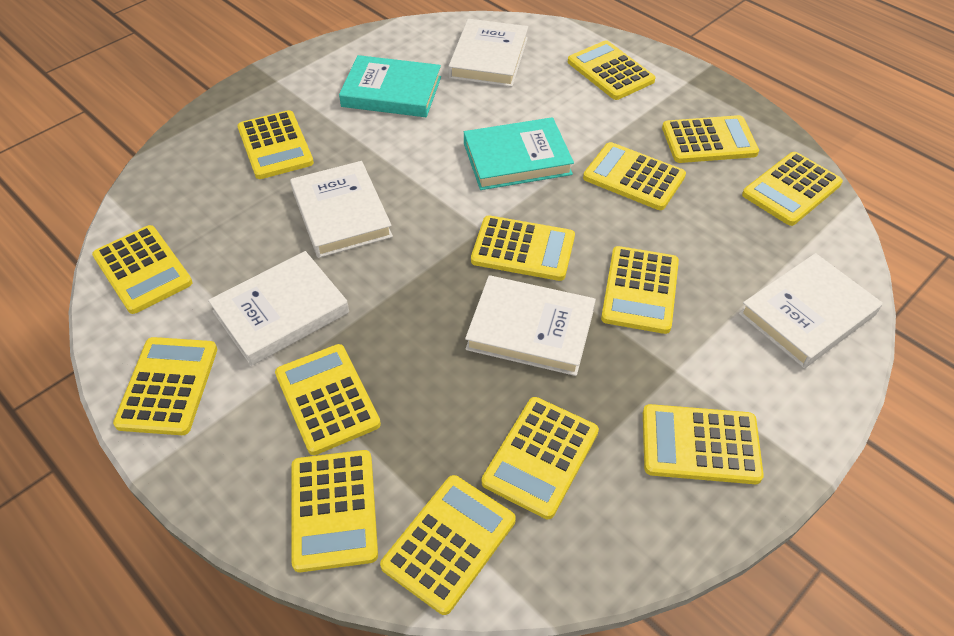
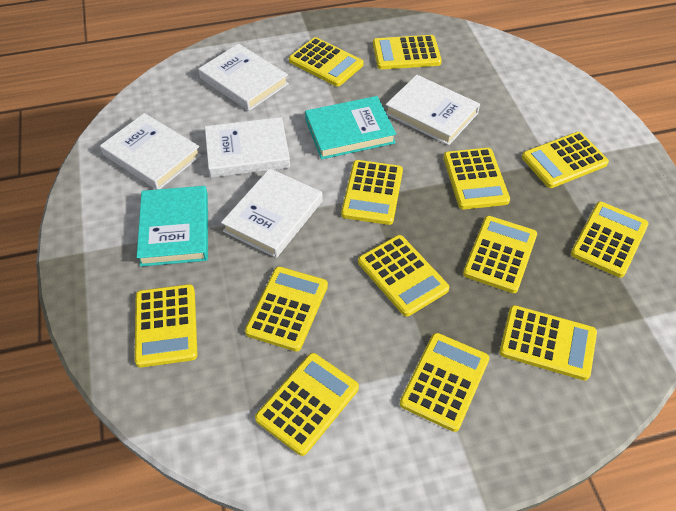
yellow calculator: 14 -> 13

